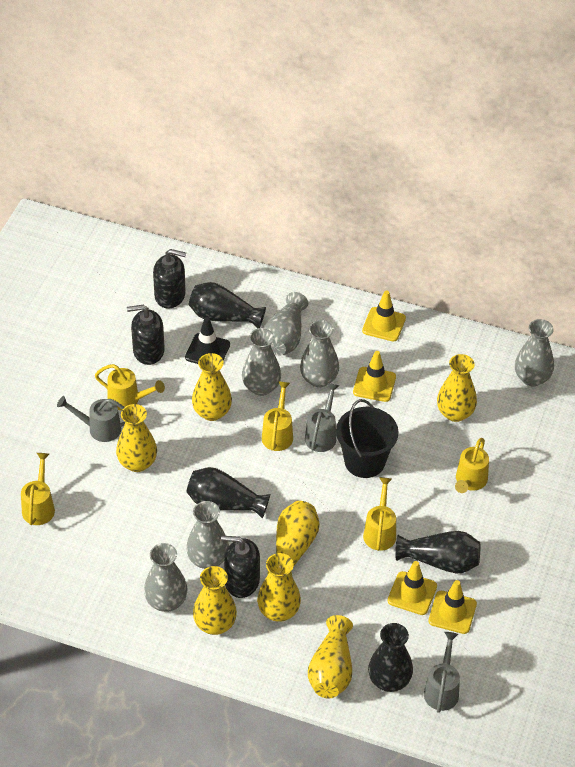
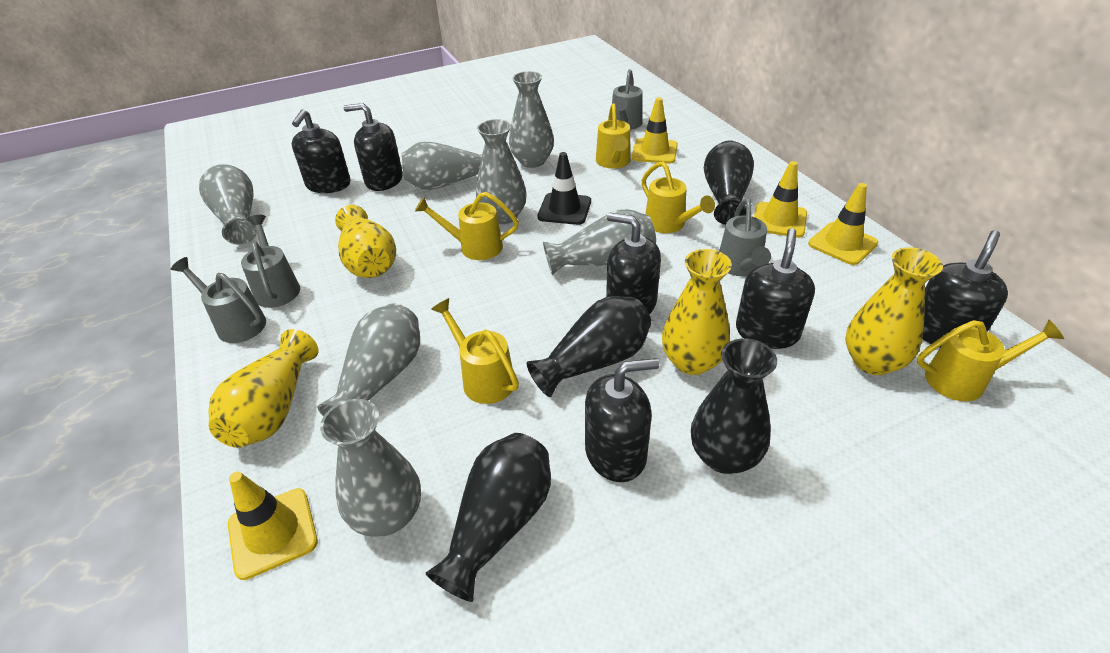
black bucket: 1 -> 0
black soap dispenser: 3 -> 6
grey vase: 6 -> 7
grey watering can: 3 -> 4
yellow vase: 7 -> 4

